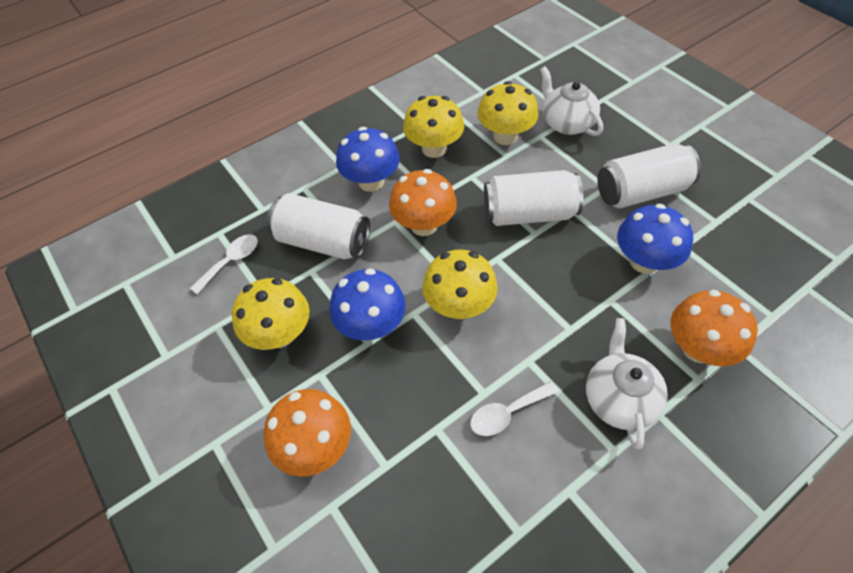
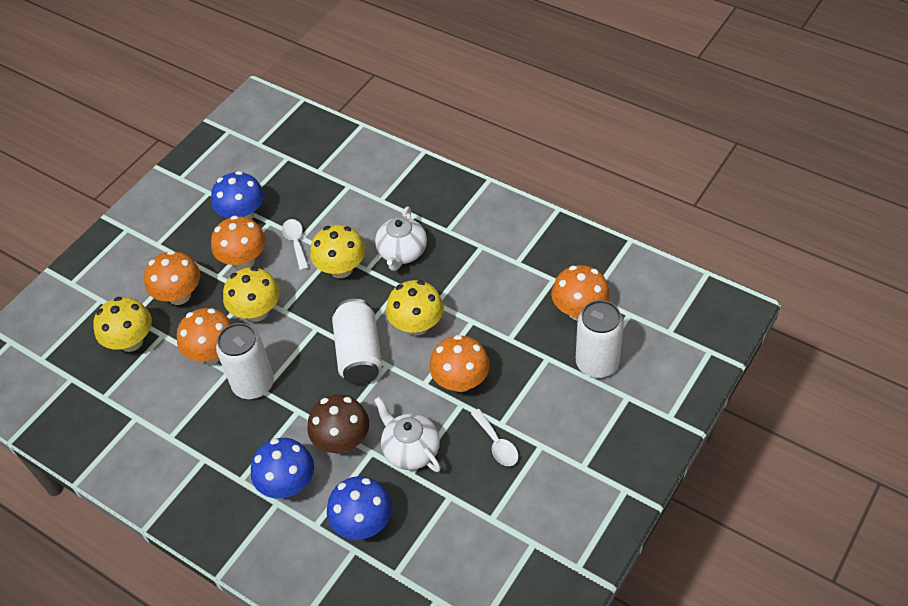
brown mushroom: 0 -> 1
orange mushroom: 3 -> 5

